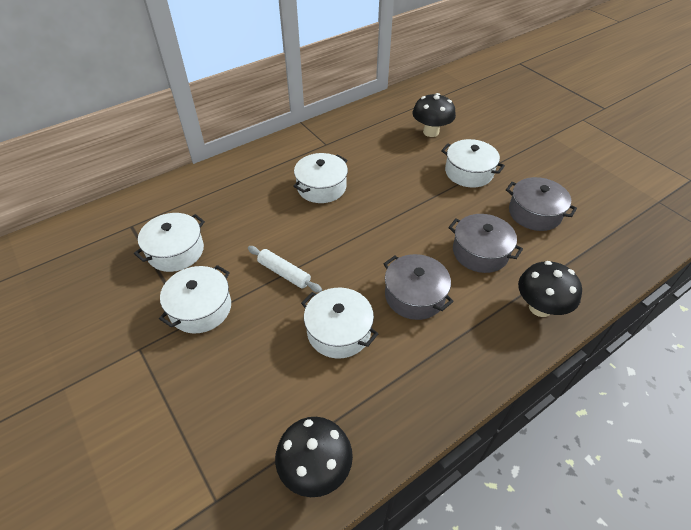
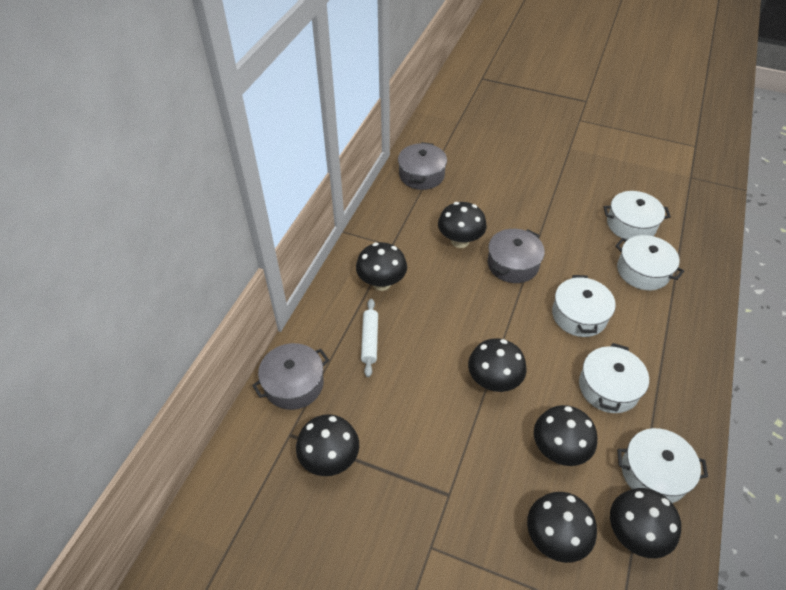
black mushroom: 3 -> 7

